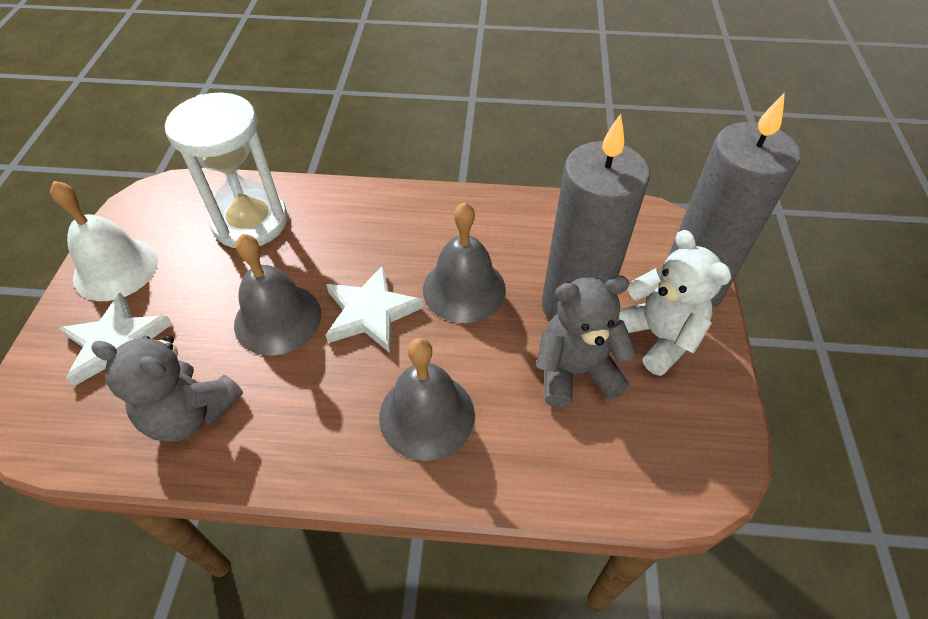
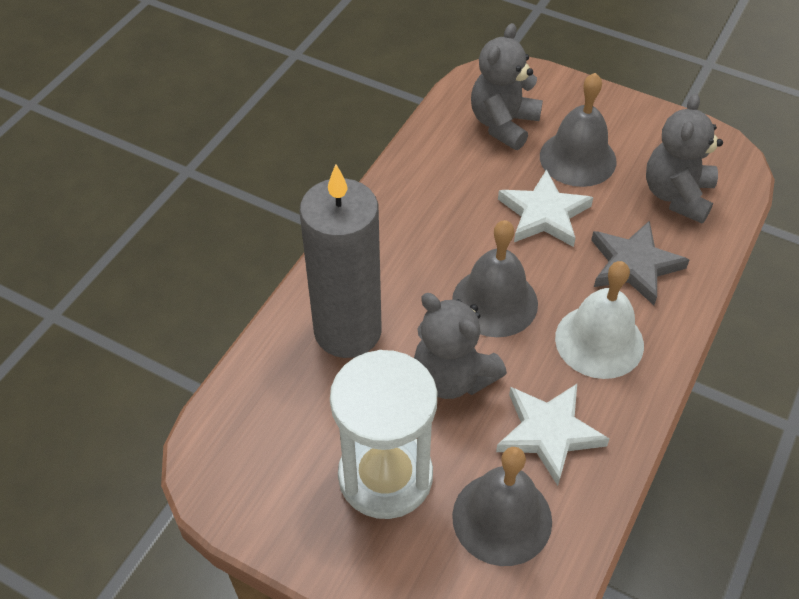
grey candle: 2 -> 1
grey star: 0 -> 1
grey teddy bear: 2 -> 3
white teddy bear: 1 -> 0

